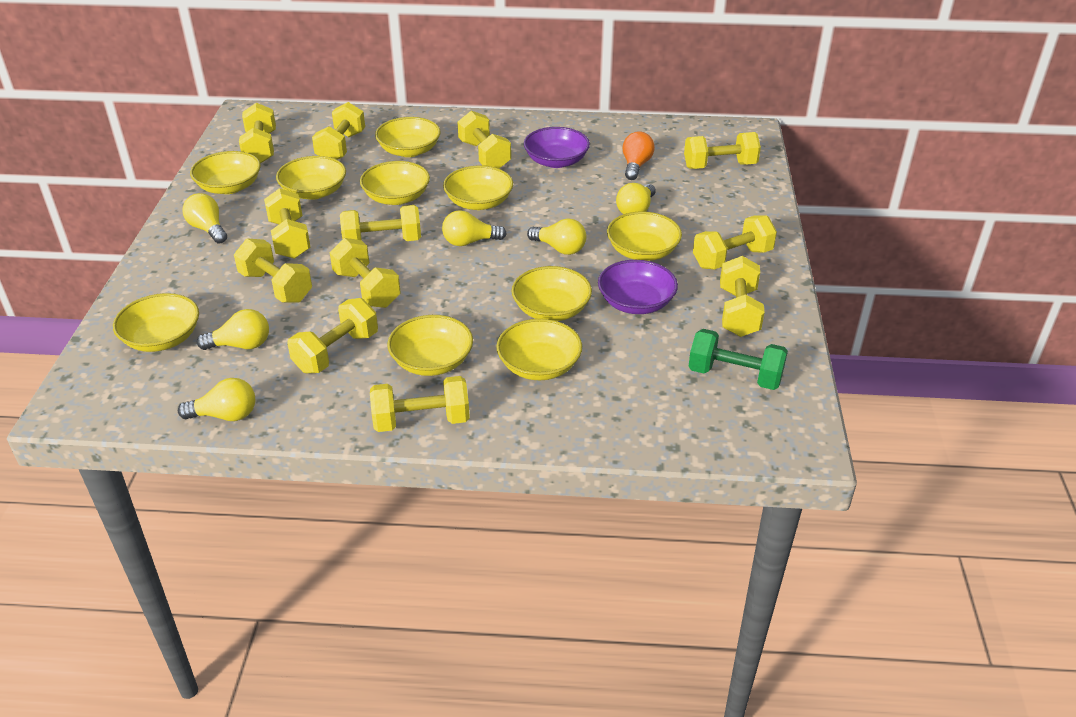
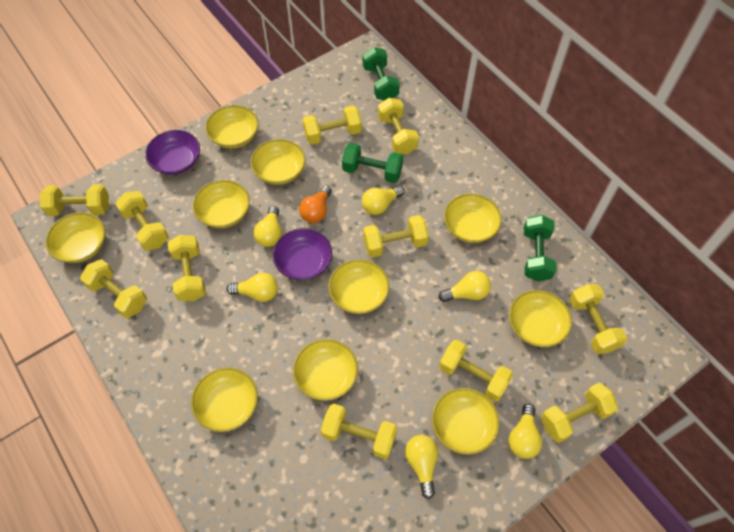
green dumbbell: 1 -> 3
yellow dumbbell: 12 -> 11

